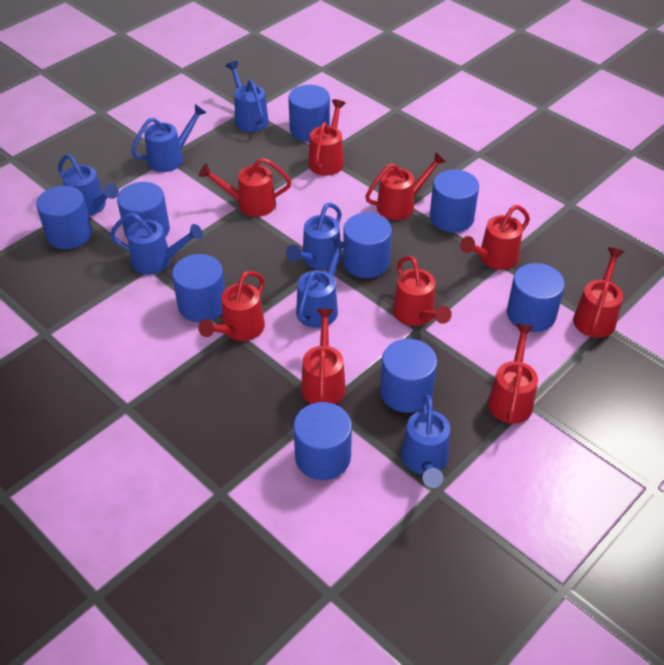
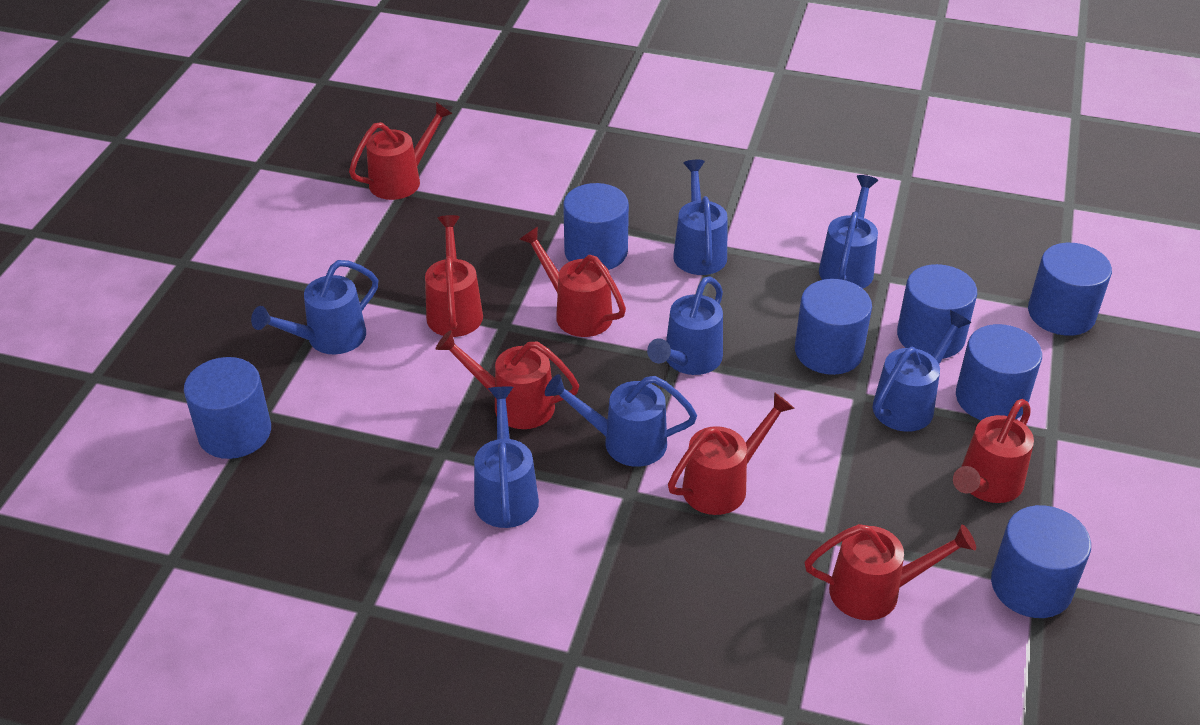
blue cylinder: 9 -> 7
red watering can: 9 -> 7

